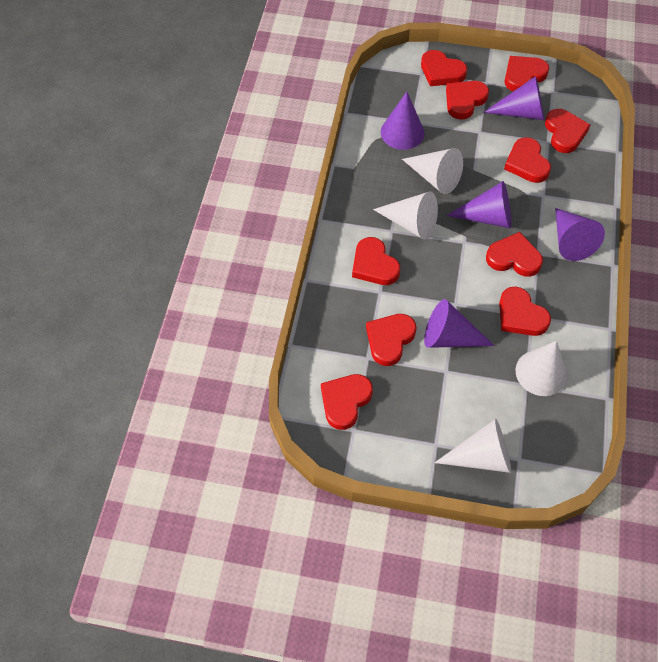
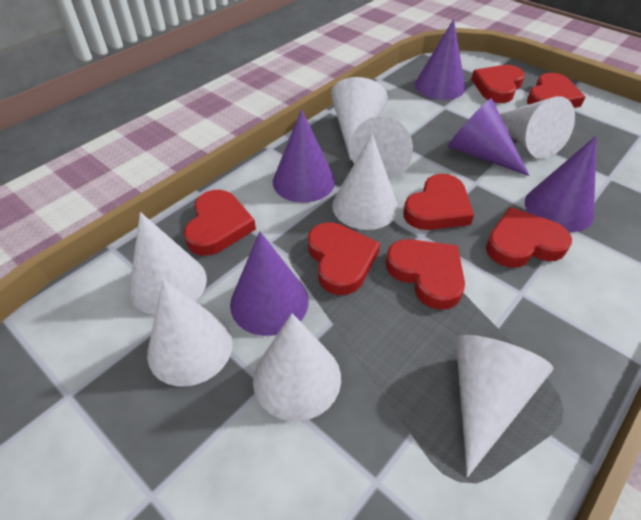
red heart: 10 -> 7
white cone: 4 -> 8

